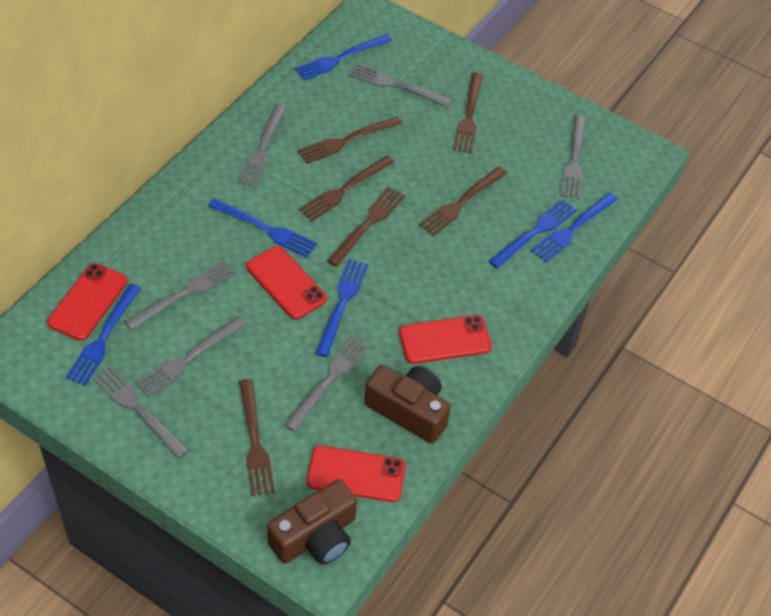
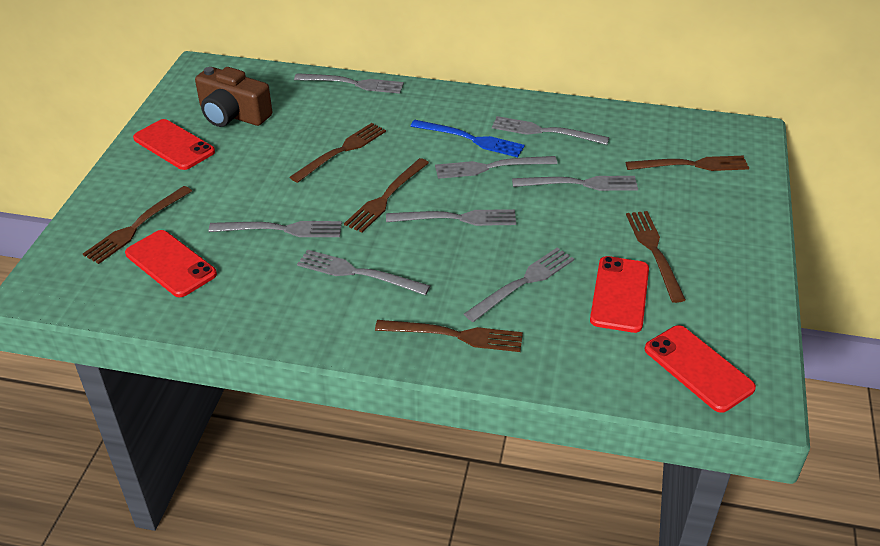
blue fork: 6 -> 1
brown camera: 2 -> 1
grey fork: 7 -> 8

